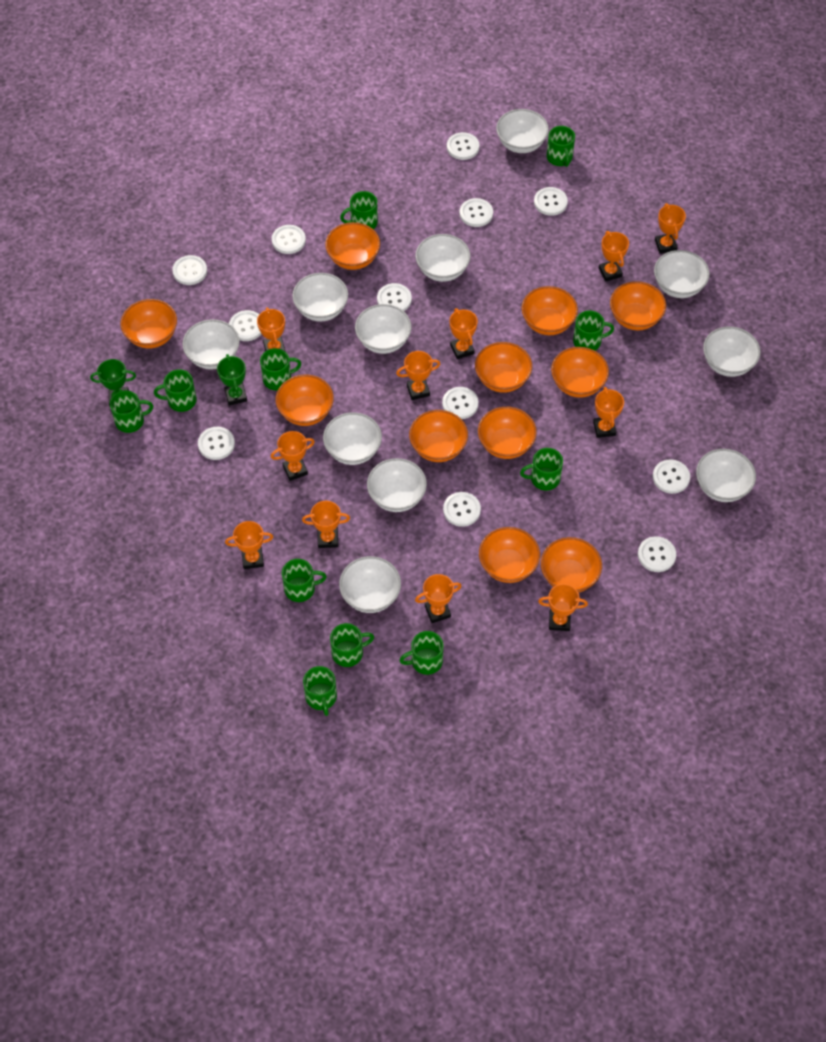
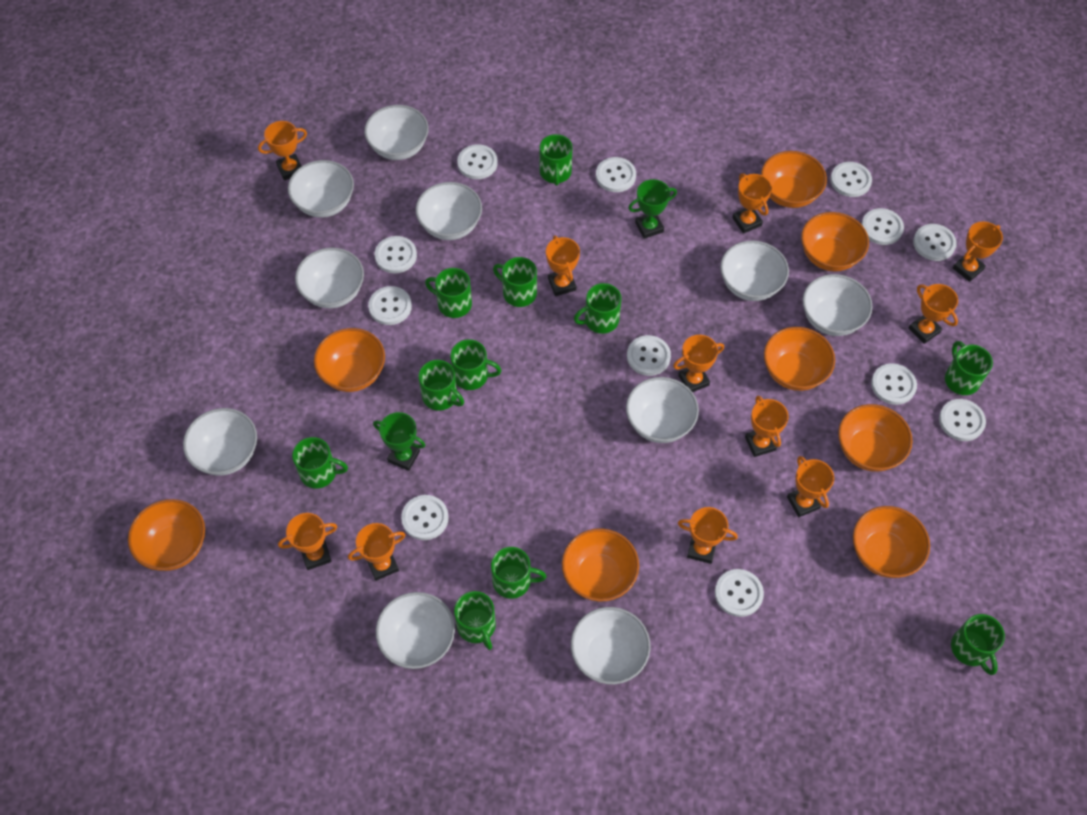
orange bowl: 11 -> 8
white bowl: 11 -> 10

